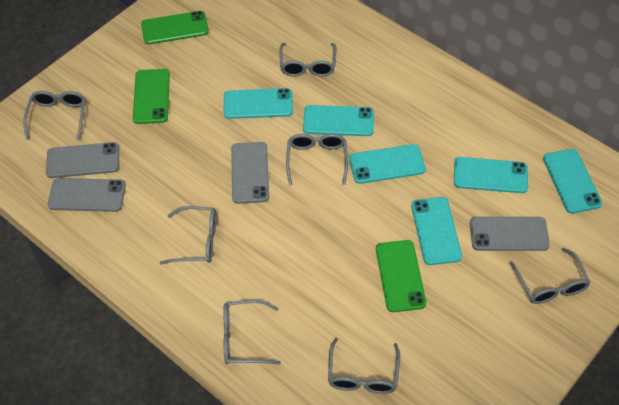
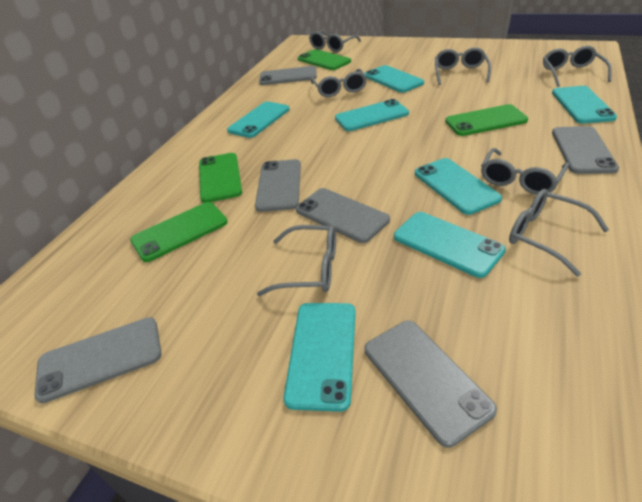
green phone: 3 -> 4
grey phone: 4 -> 6
turquoise phone: 6 -> 7

